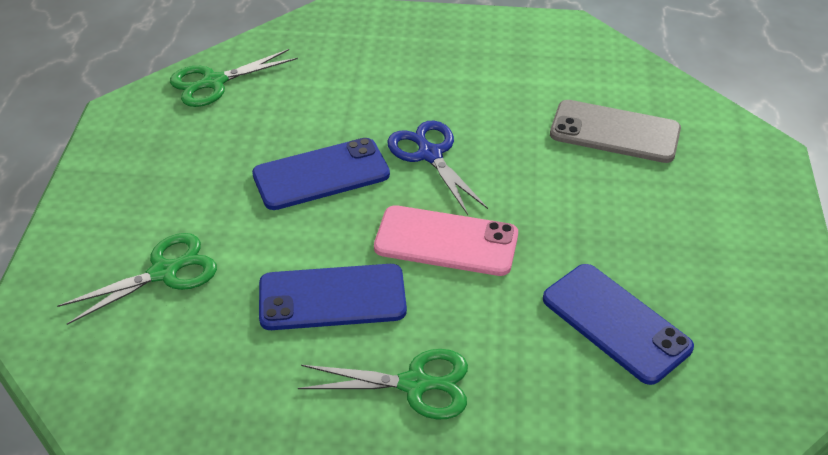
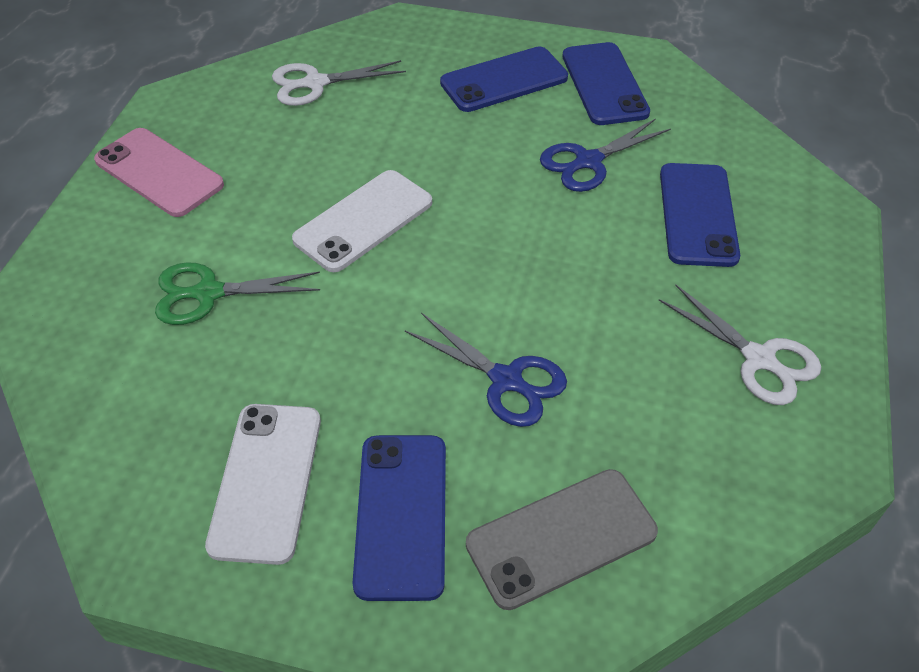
blue phone: 3 -> 4
blue scissors: 1 -> 2
green scissors: 3 -> 1
white phone: 0 -> 2
white scissors: 0 -> 2

